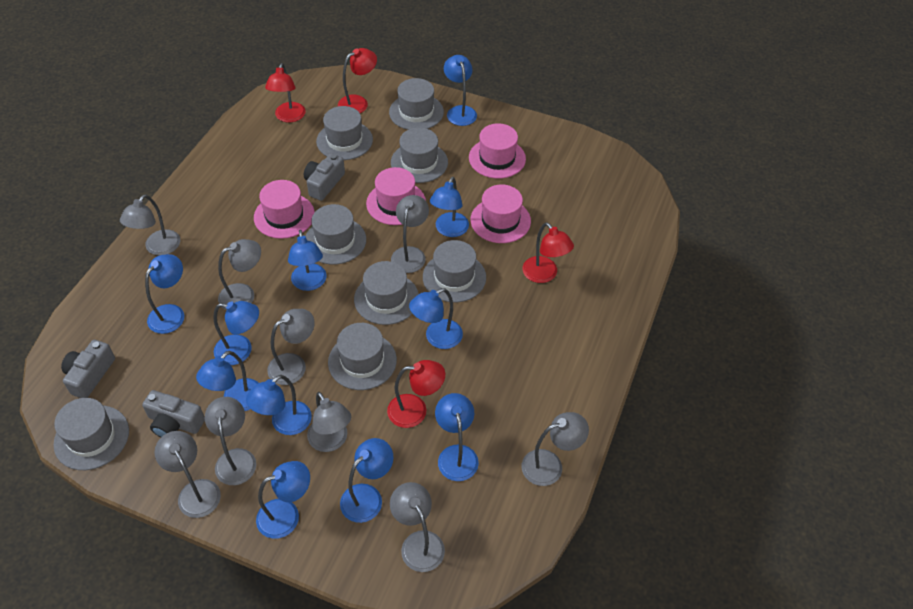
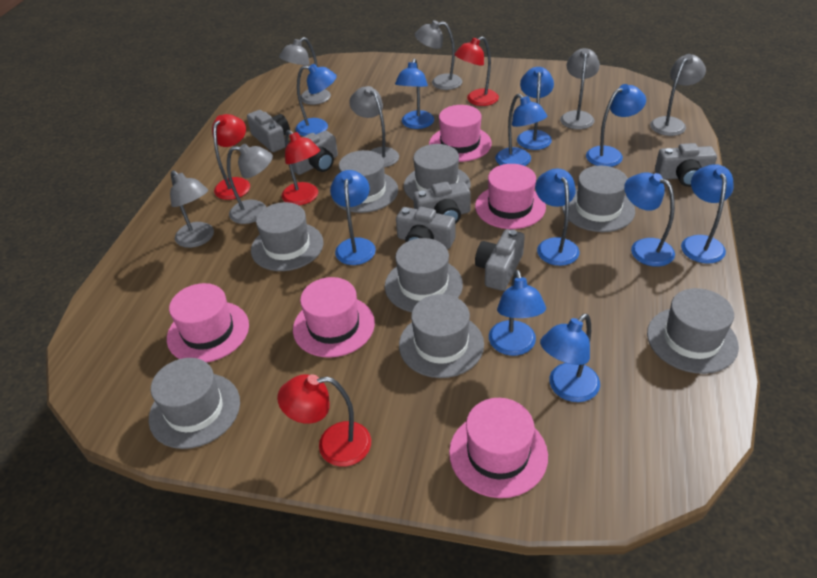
grey camera: 3 -> 6
grey lamp: 9 -> 7
pink hat: 4 -> 5

